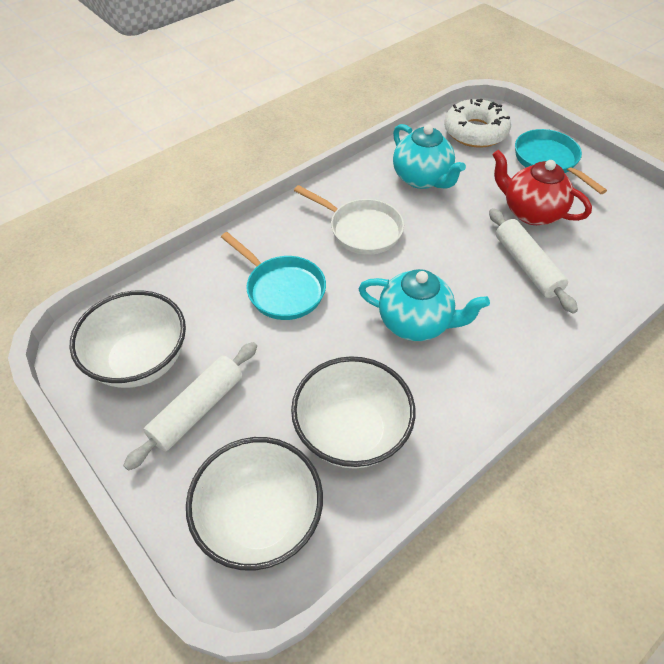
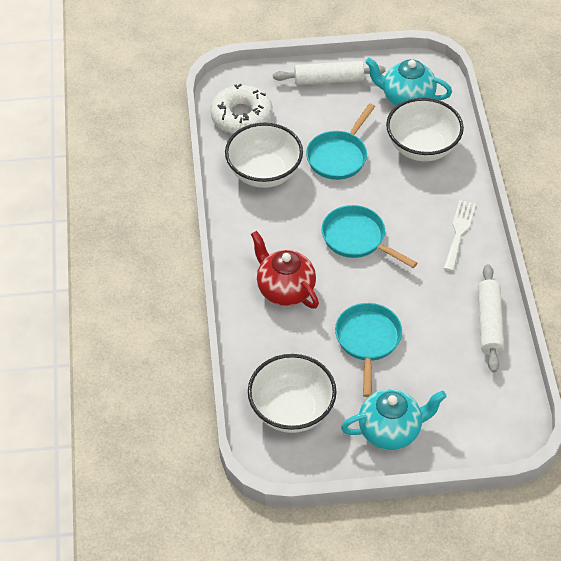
turquoise pan: 2 -> 3
white fork: 0 -> 1
white pan: 1 -> 0

